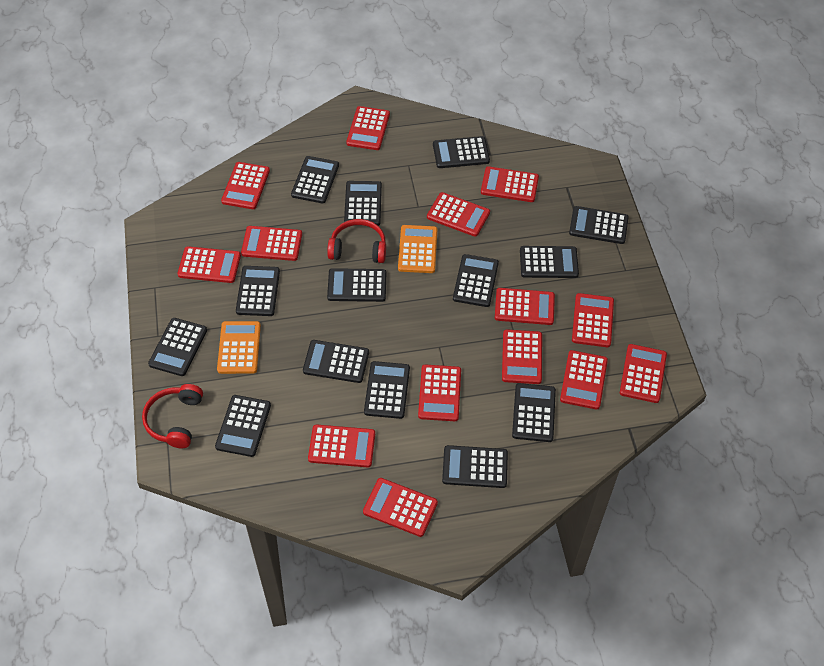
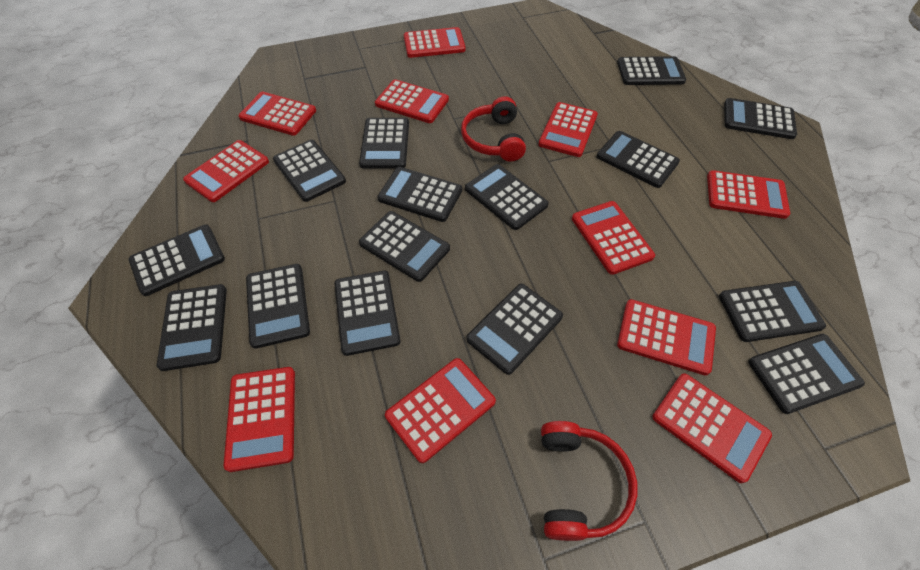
black calculator: 14 -> 15
orange calculator: 2 -> 0
red calculator: 14 -> 11

